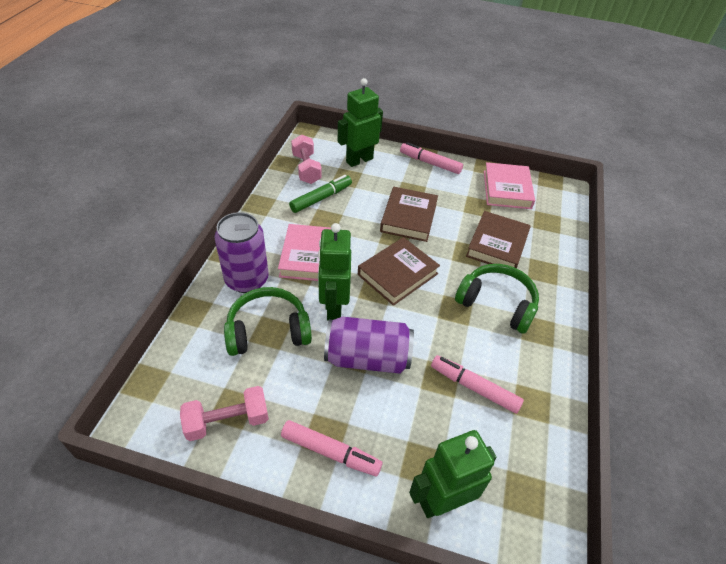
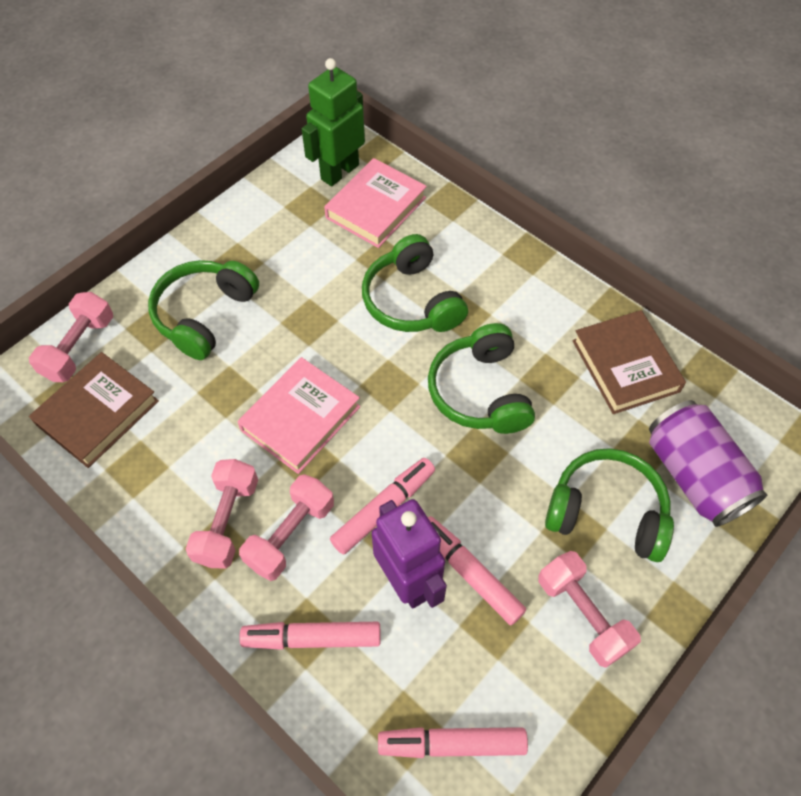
brown book: 3 -> 2
green headphones: 2 -> 4
green marker: 1 -> 0
green robot: 3 -> 1
pink dumbbell: 2 -> 4
pink marker: 3 -> 4
purple can: 2 -> 1
purple robot: 0 -> 1

